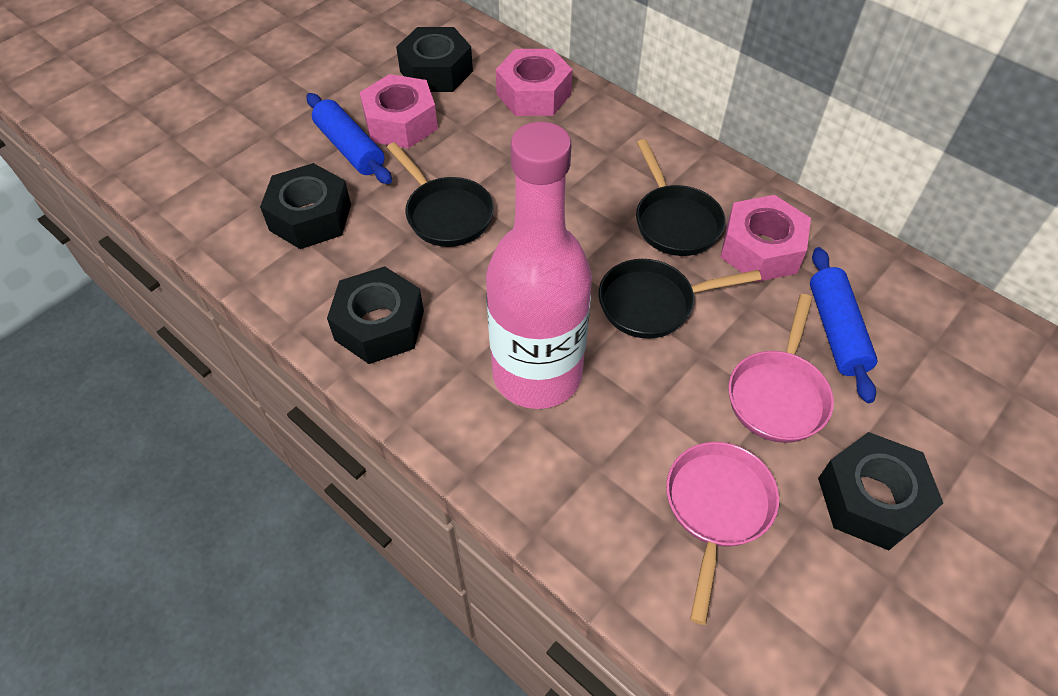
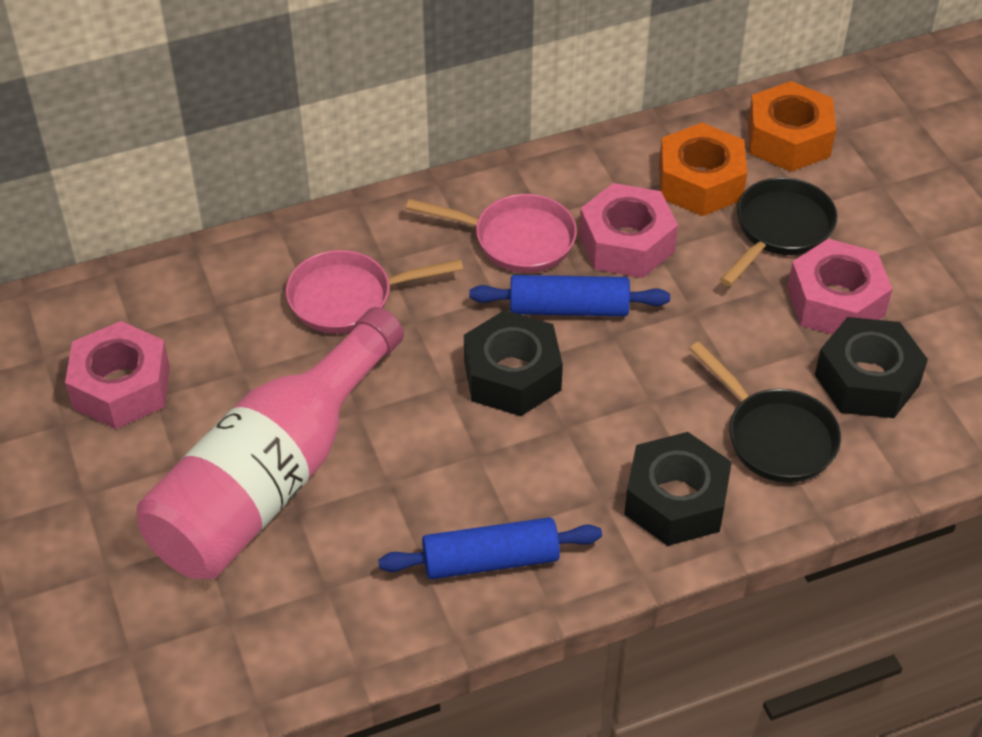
black nut: 4 -> 3
black pan: 3 -> 2
orange nut: 0 -> 2

